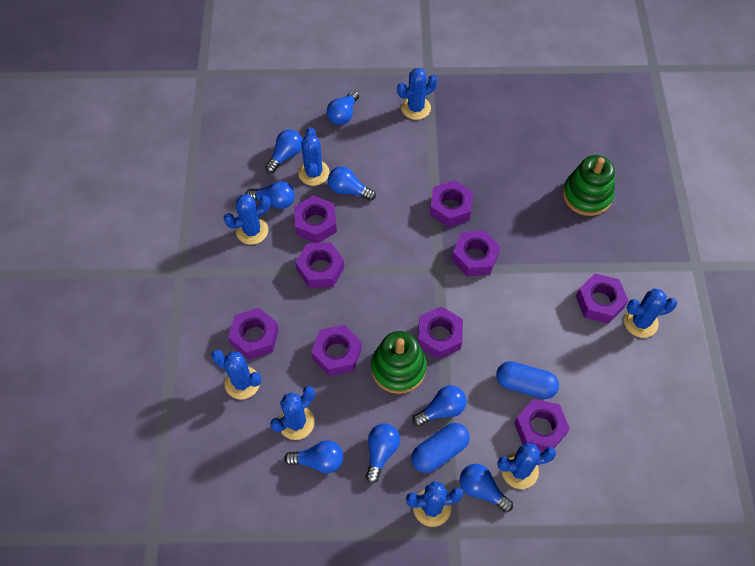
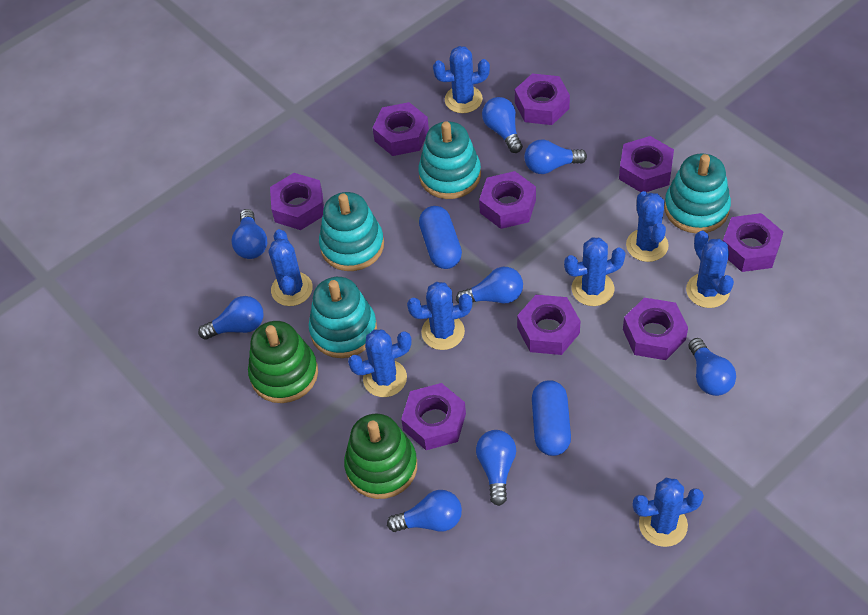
turquoise stacking toy: 0 -> 4

